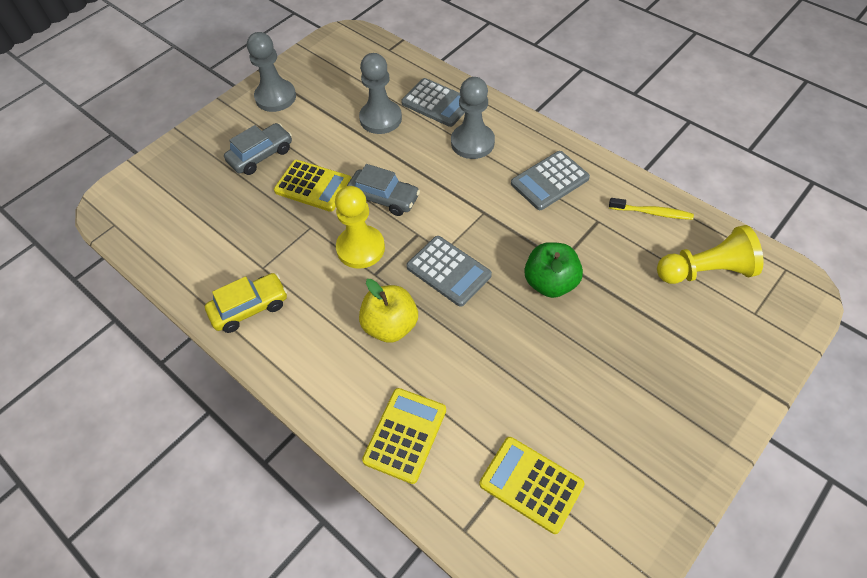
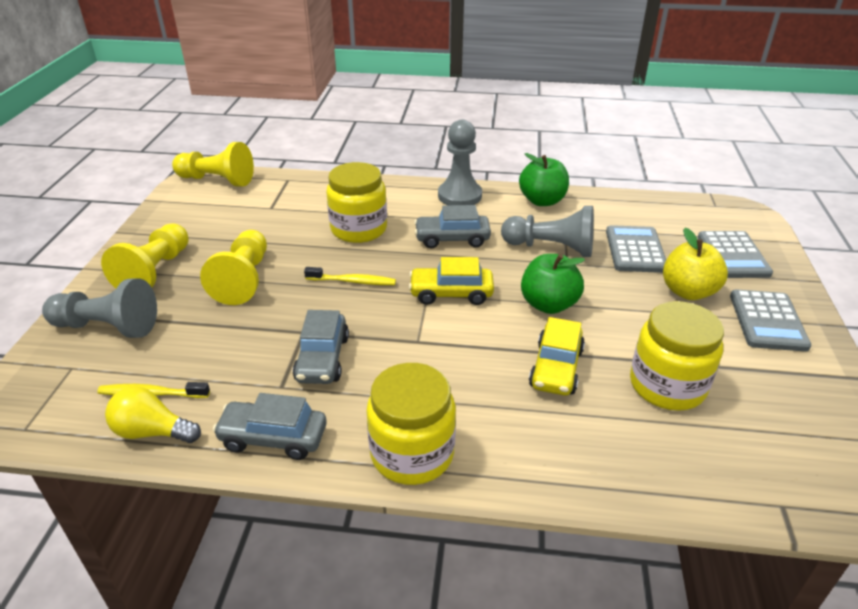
green apple: 1 -> 2
grey car: 2 -> 3
yellow calculator: 3 -> 0
yellow car: 1 -> 2
yellow jar: 0 -> 3
yellow light bulb: 0 -> 1
yellow pawn: 2 -> 3
yellow toothbrush: 1 -> 2

